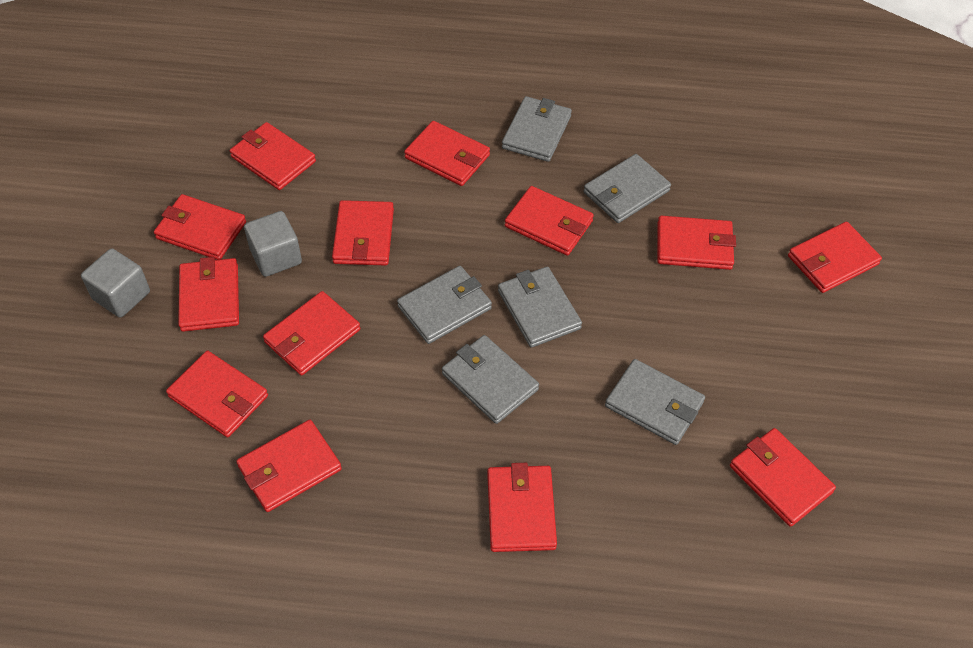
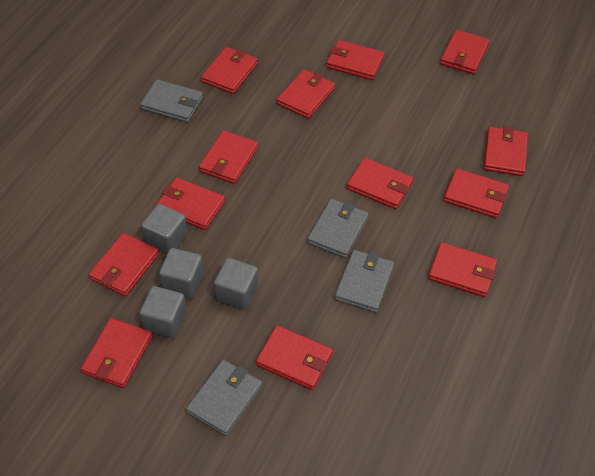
grey cube: 2 -> 4
grey wallet: 6 -> 4

